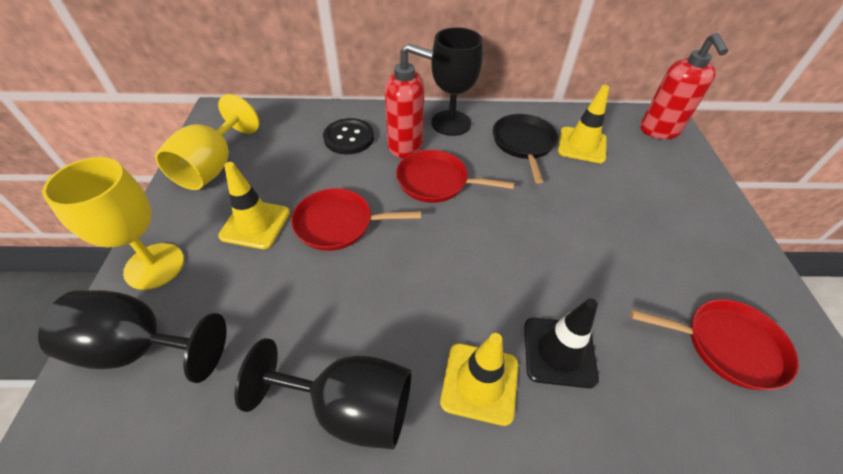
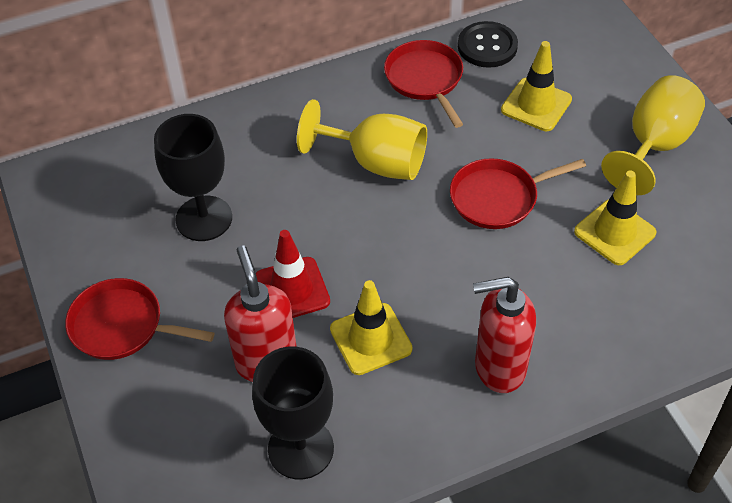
black goblet: 3 -> 2
black pan: 1 -> 0
black traffic cone: 1 -> 0
red traffic cone: 0 -> 1

